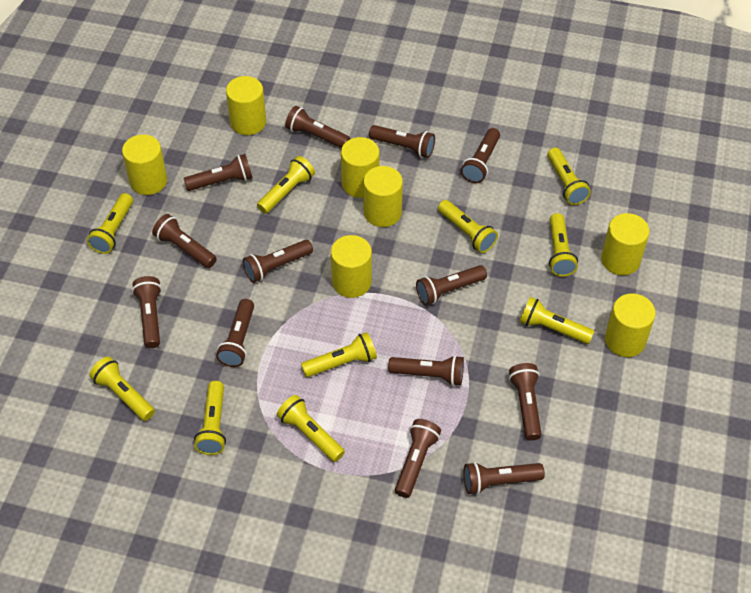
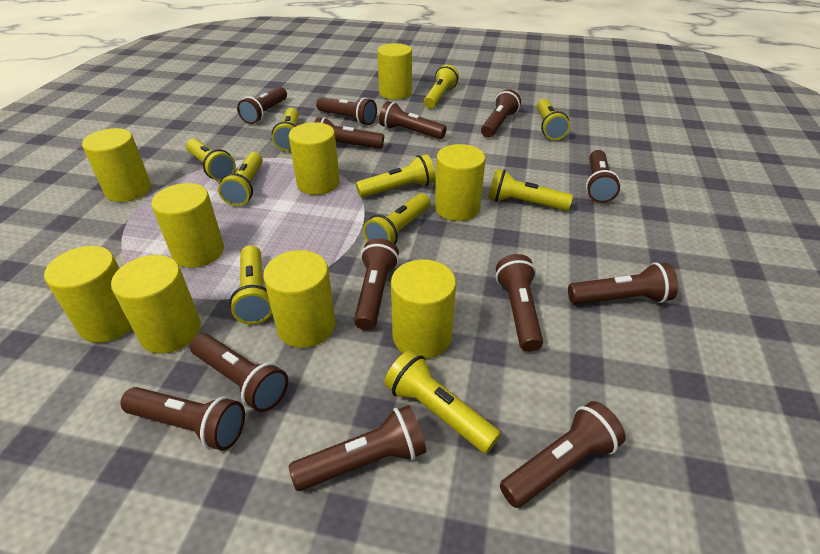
yellow cylinder: 7 -> 9

